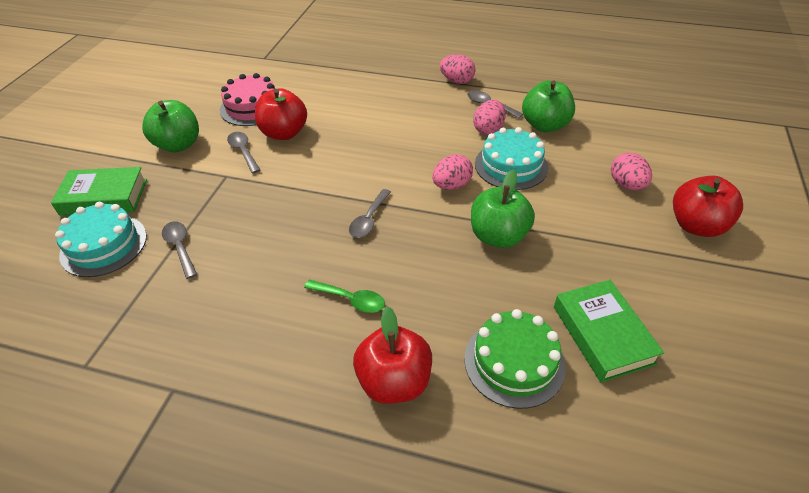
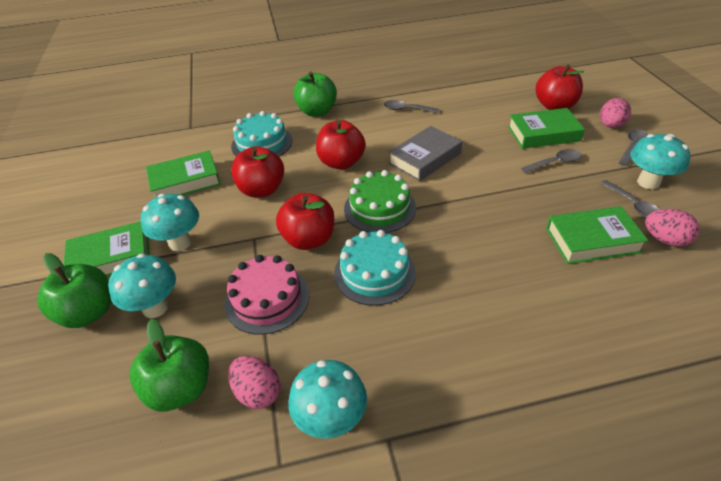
green book: 2 -> 4
green spoon: 1 -> 0
grey book: 0 -> 1
pink egg: 4 -> 3
red apple: 3 -> 4
turquoise mushroom: 0 -> 4

